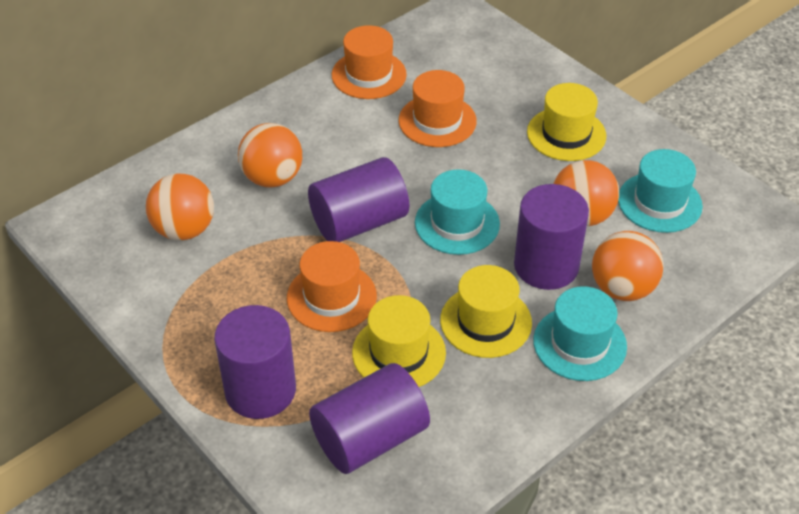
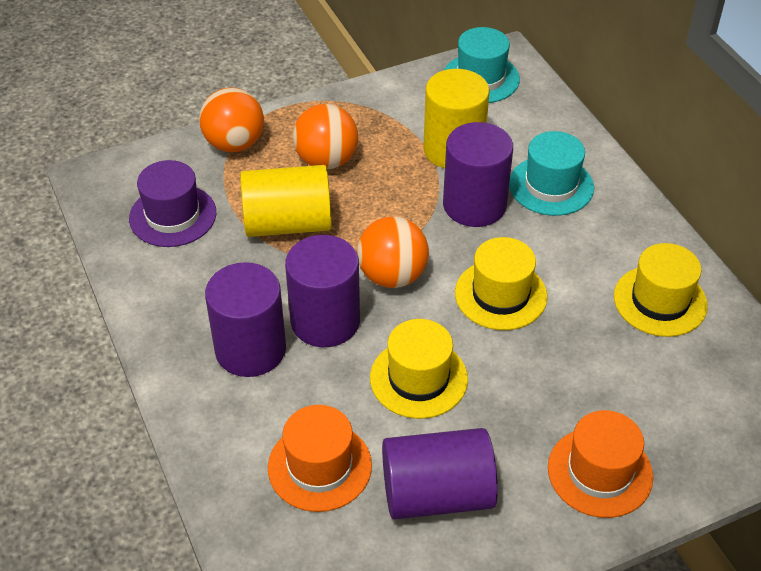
orange ball: 4 -> 3
orange hat: 3 -> 2
purple hat: 0 -> 1
turquoise hat: 3 -> 2
yellow cylinder: 0 -> 2

